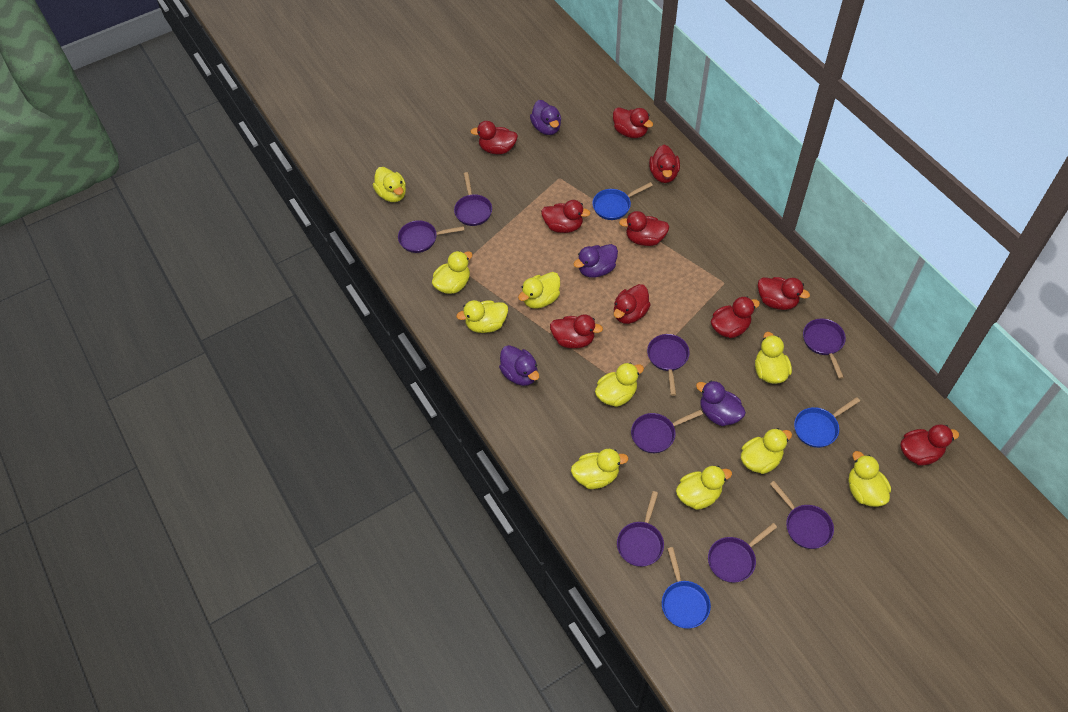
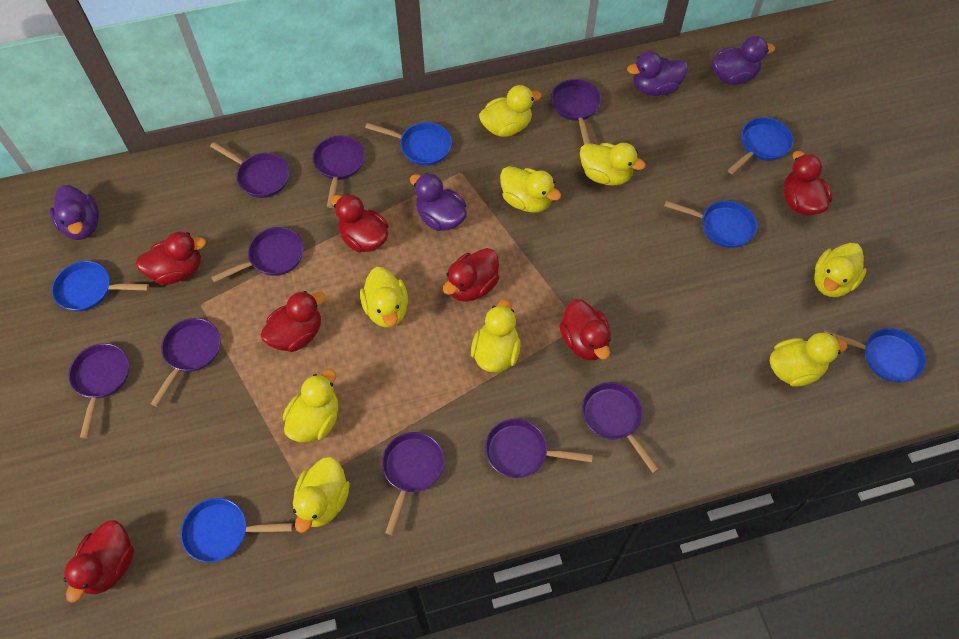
blue pan: 3 -> 6
purple pan: 8 -> 9
red duck: 10 -> 7
yellow duck: 10 -> 9

